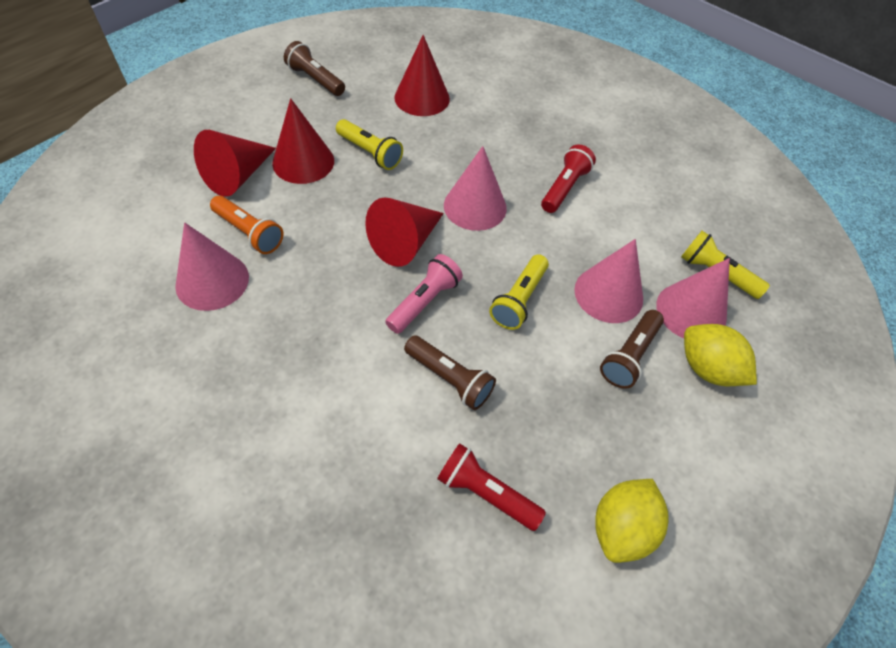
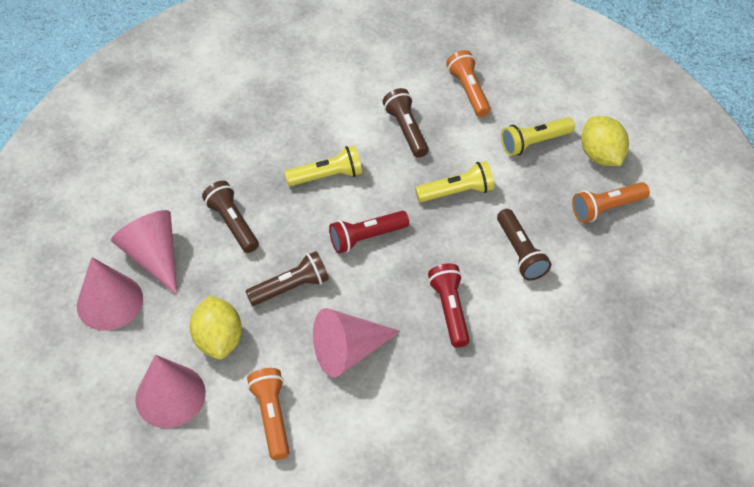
brown flashlight: 3 -> 4
orange flashlight: 1 -> 3
pink flashlight: 1 -> 0
red cone: 4 -> 0

